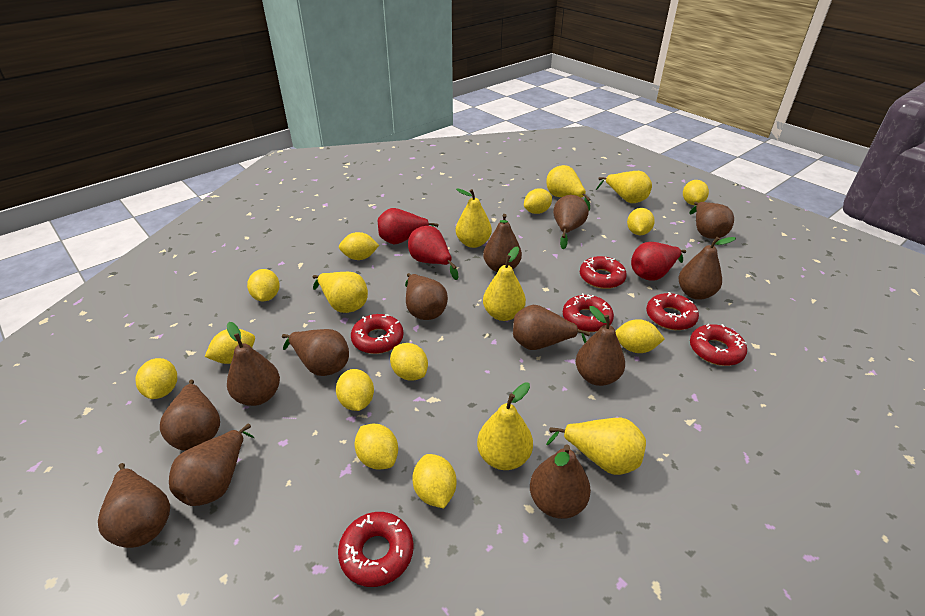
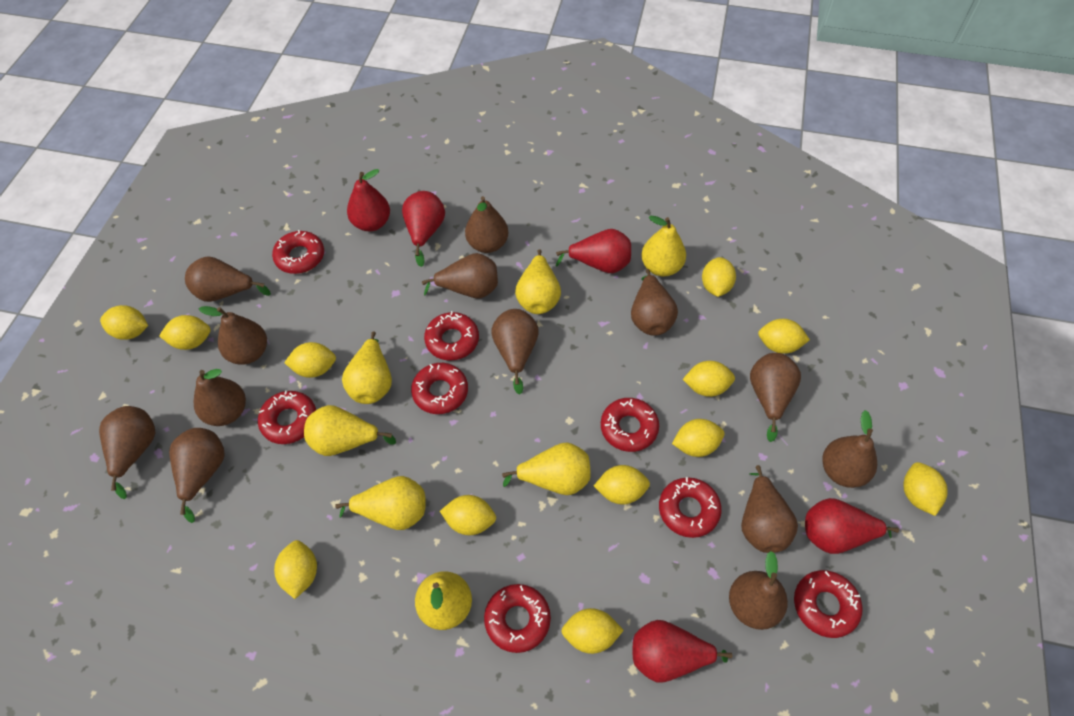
red donut: 6 -> 8
red pear: 3 -> 5

